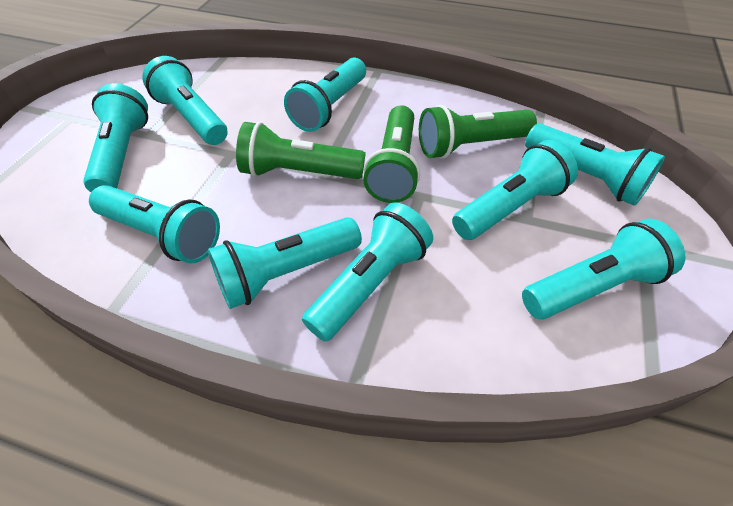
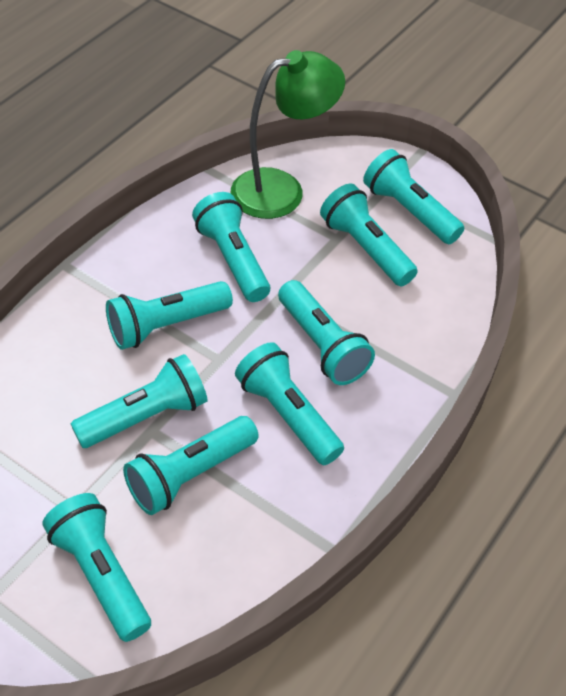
green flashlight: 3 -> 0
green lamp: 0 -> 1

